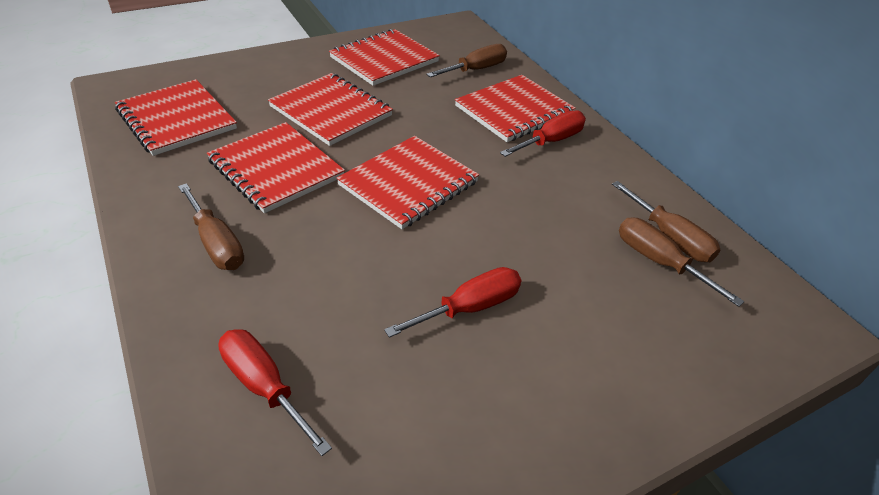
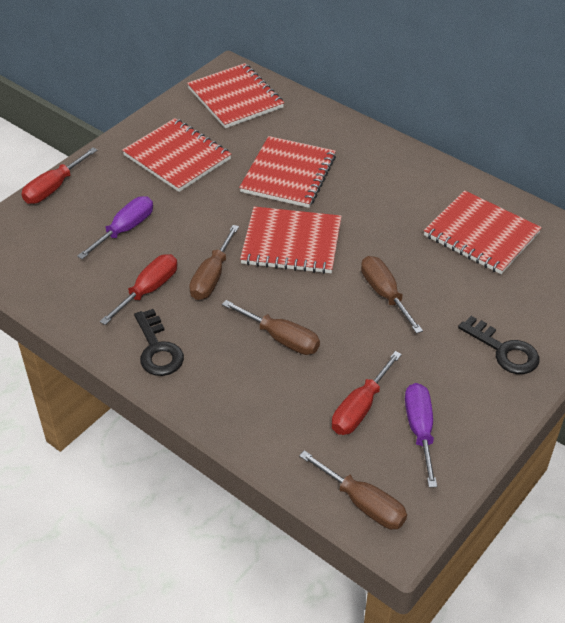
black key: 0 -> 2
purple screwdriver: 0 -> 2
red notebook: 6 -> 5

